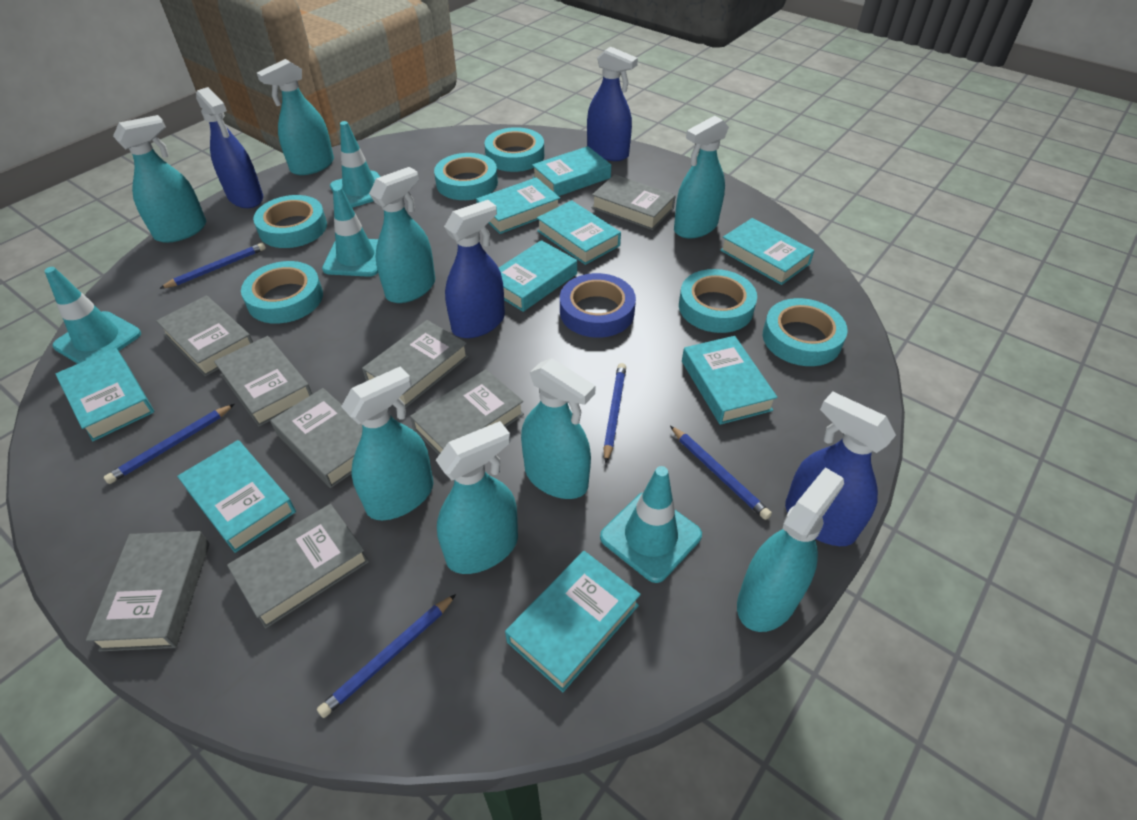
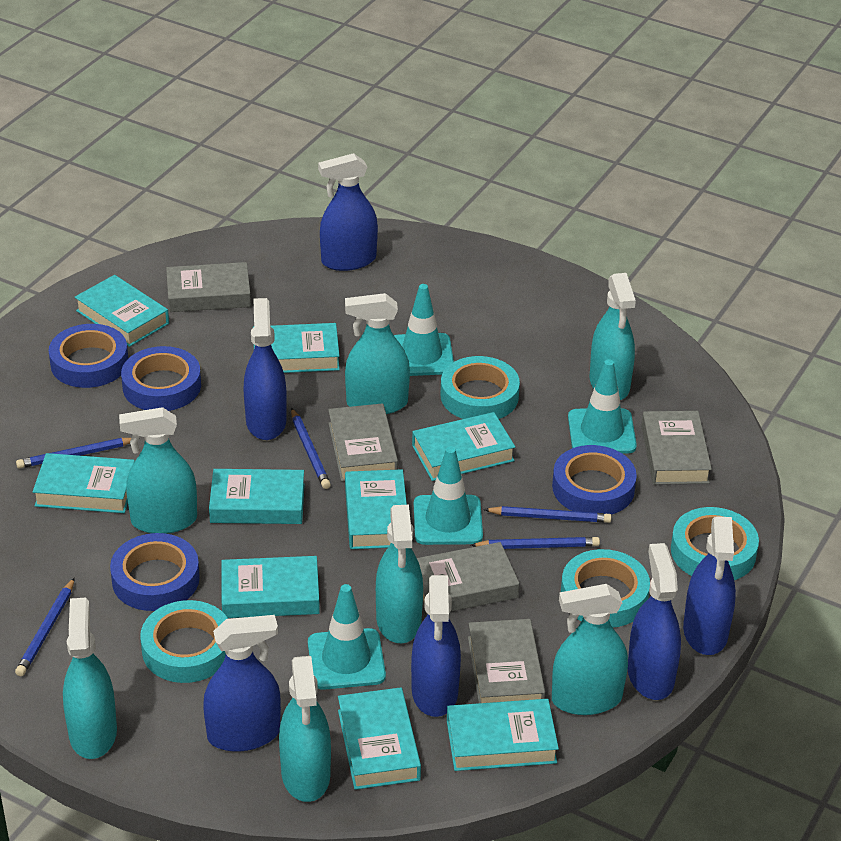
blue spray bottle: 4 -> 6
blue tape: 1 -> 4
grey book: 8 -> 5
turquoise spray bottle: 8 -> 7
turquoise tape: 6 -> 4

